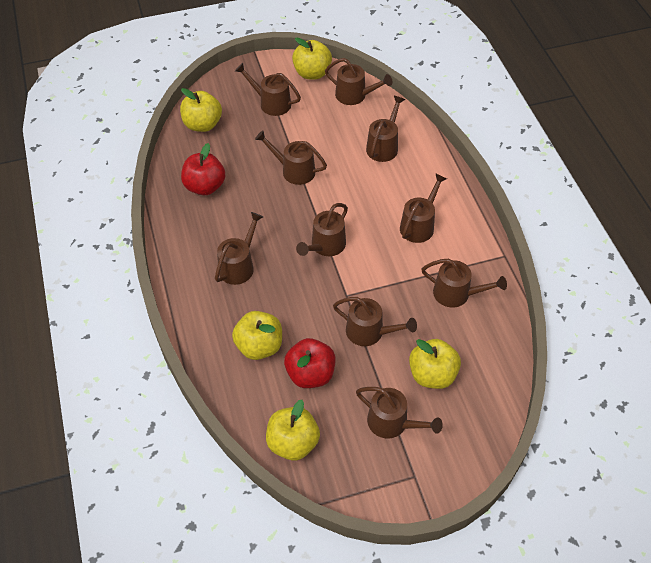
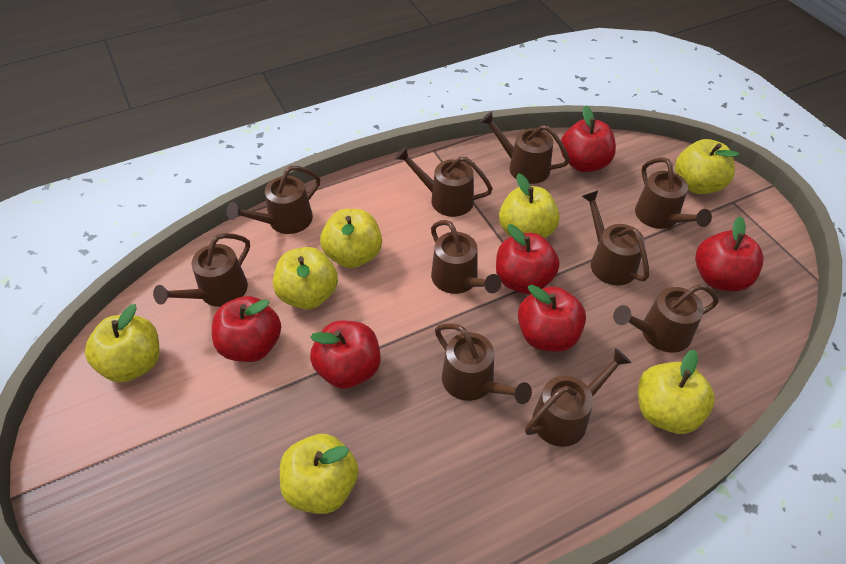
red apple: 2 -> 6
yellow apple: 5 -> 7

